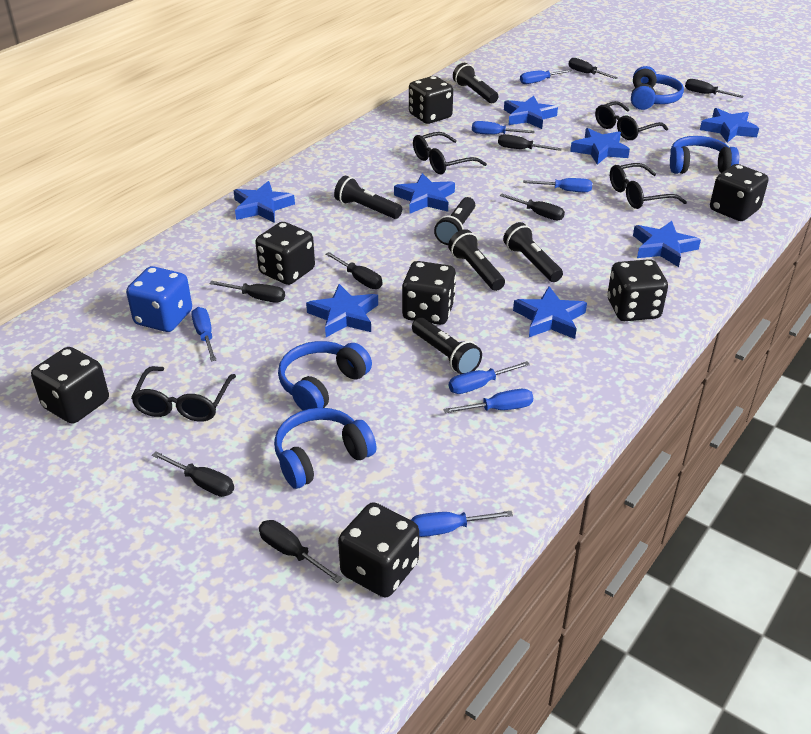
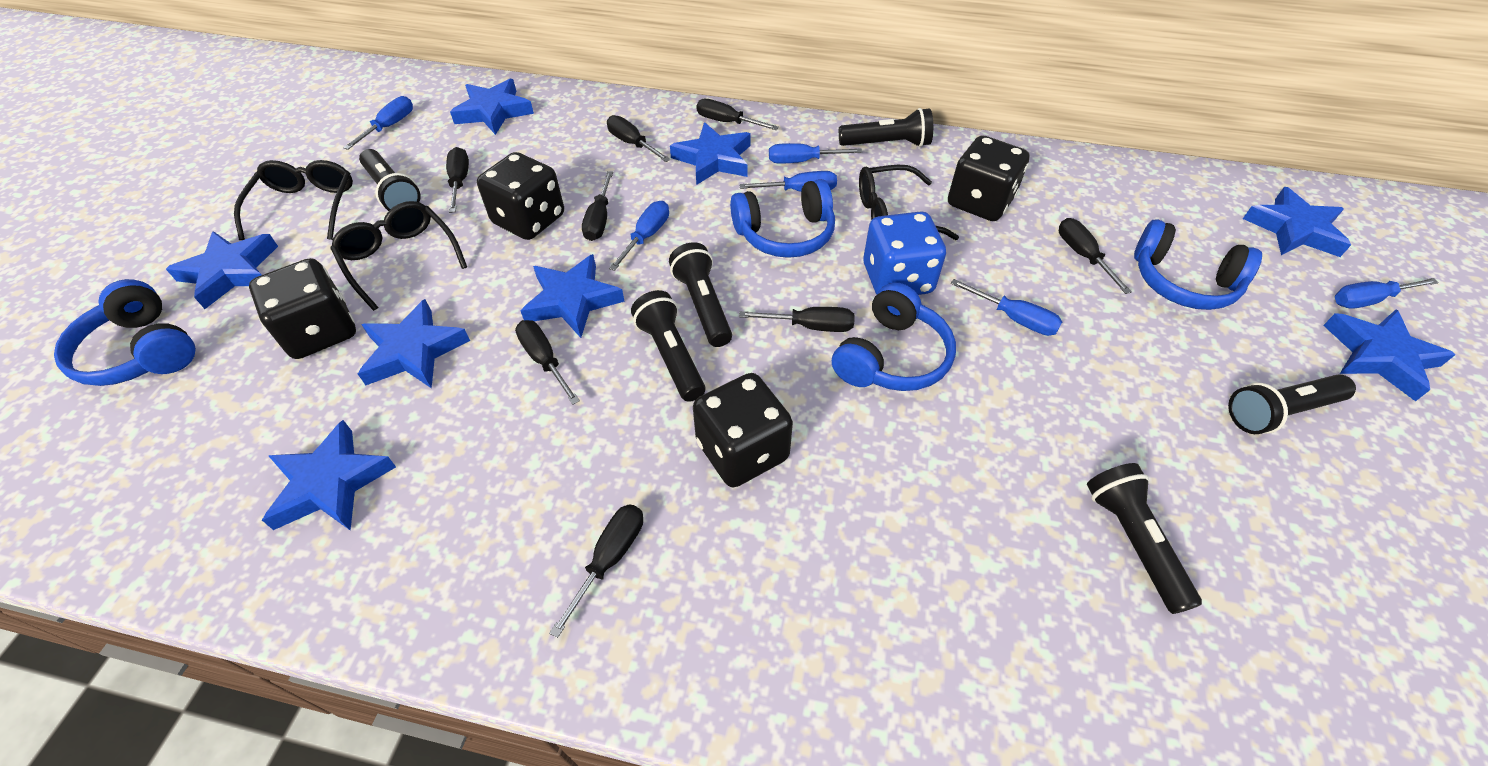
black dice: 7 -> 4
black glasses: 4 -> 3
blue screwdriver: 7 -> 6

